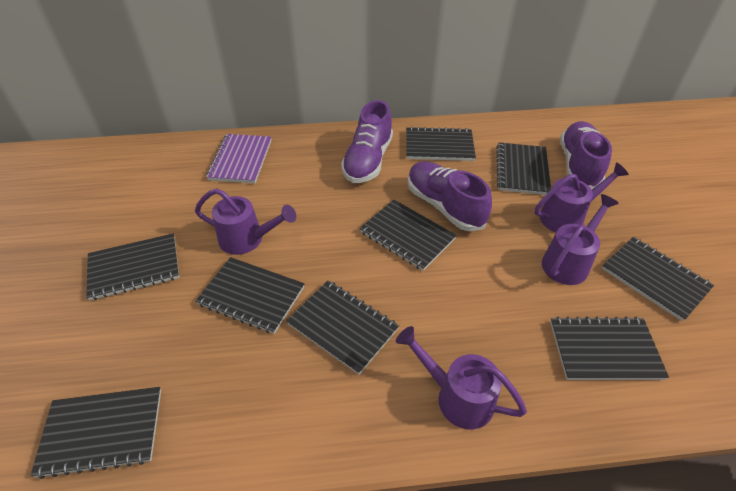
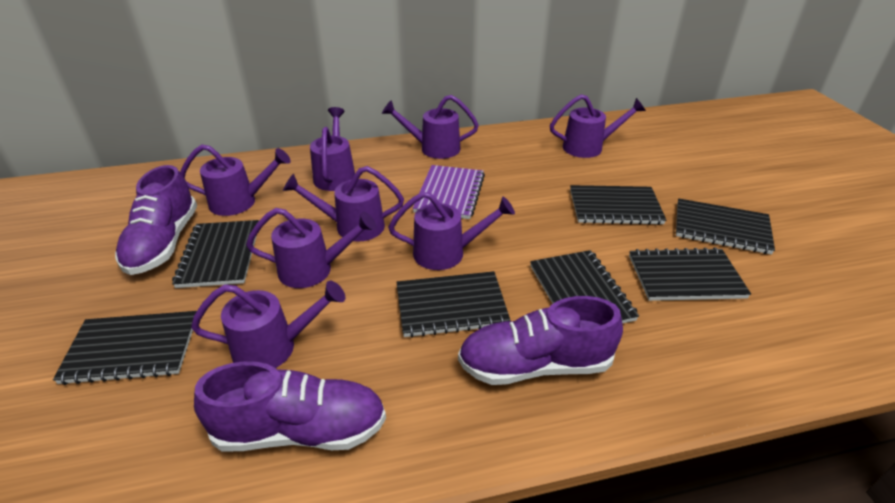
black notebook: 9 -> 7
purple watering can: 4 -> 8

